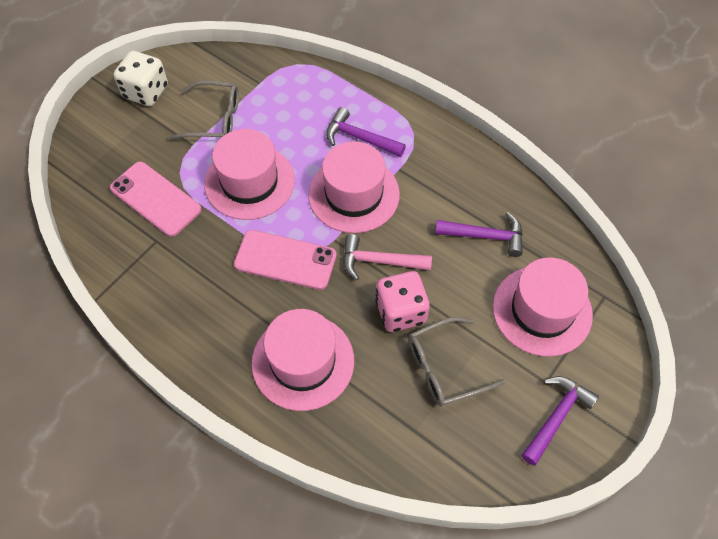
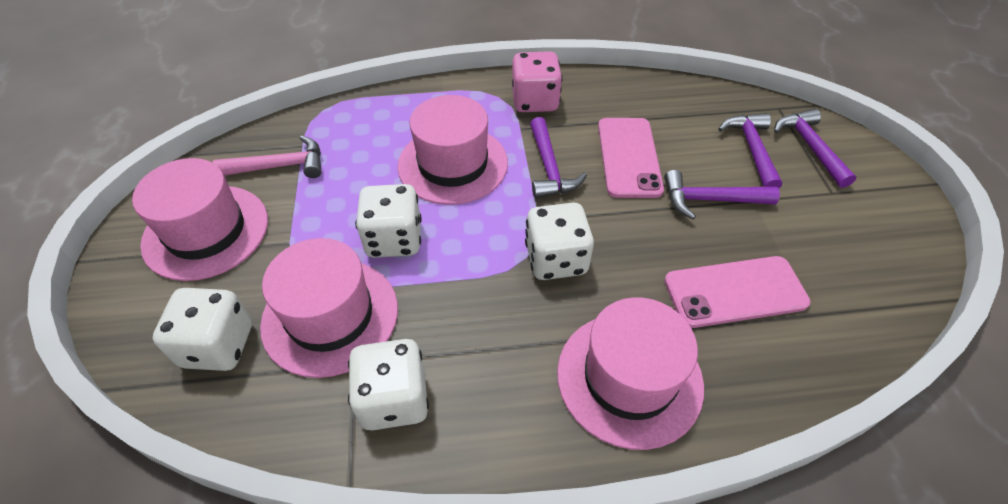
grey glasses: 2 -> 0
purple hammer: 3 -> 4
white dice: 1 -> 4

